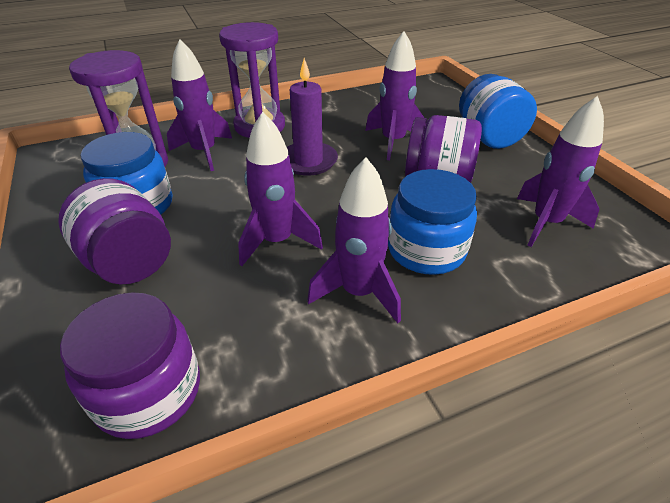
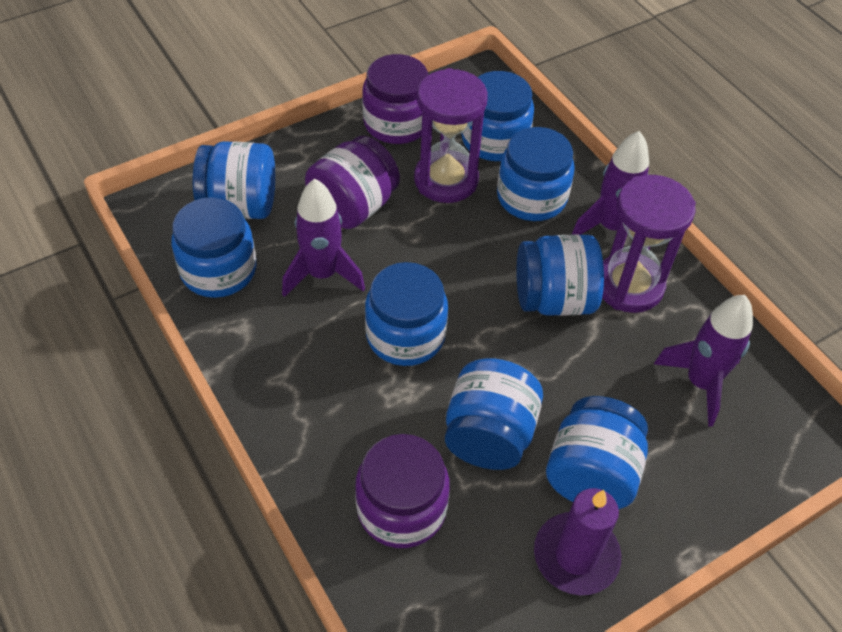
blue jar: 3 -> 8
purple rocket: 5 -> 3

